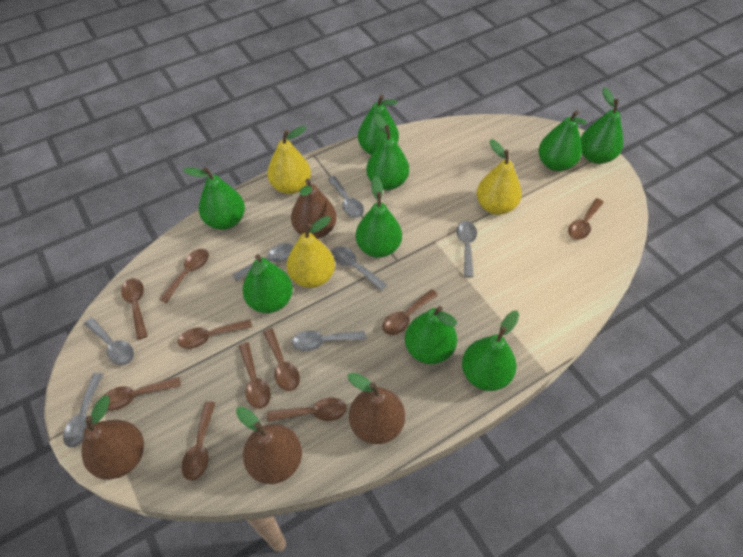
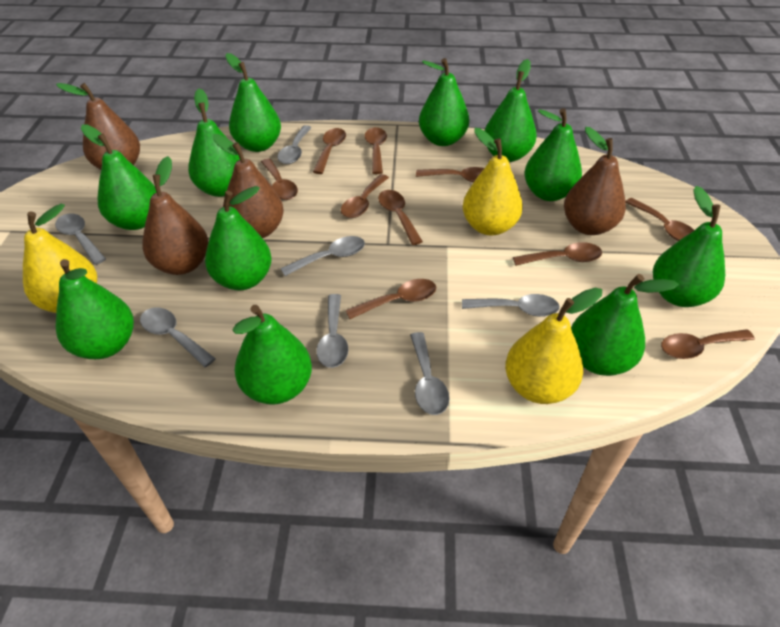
green pear: 9 -> 11

